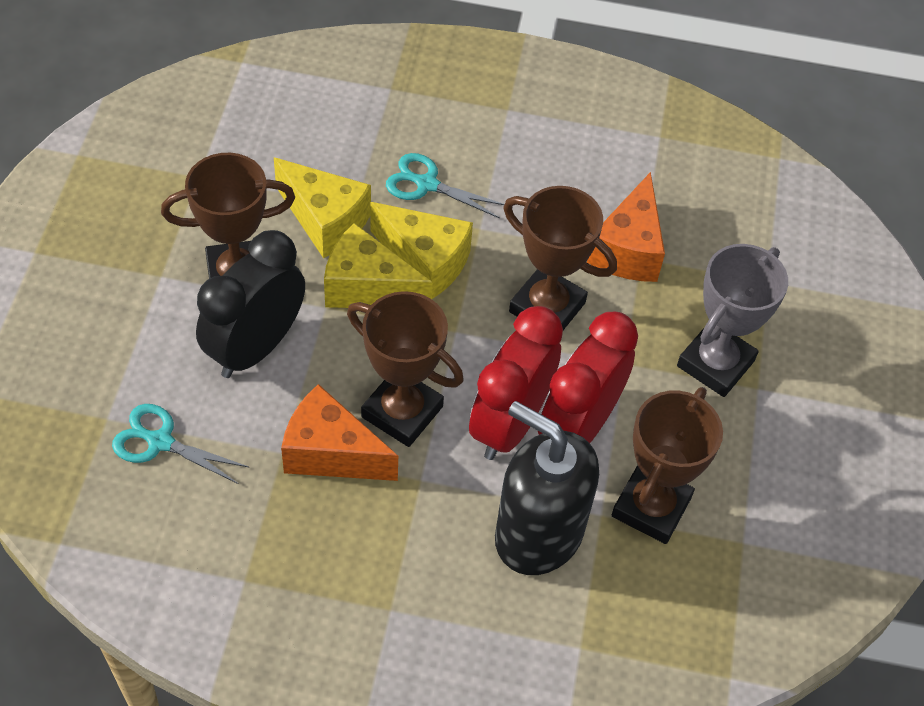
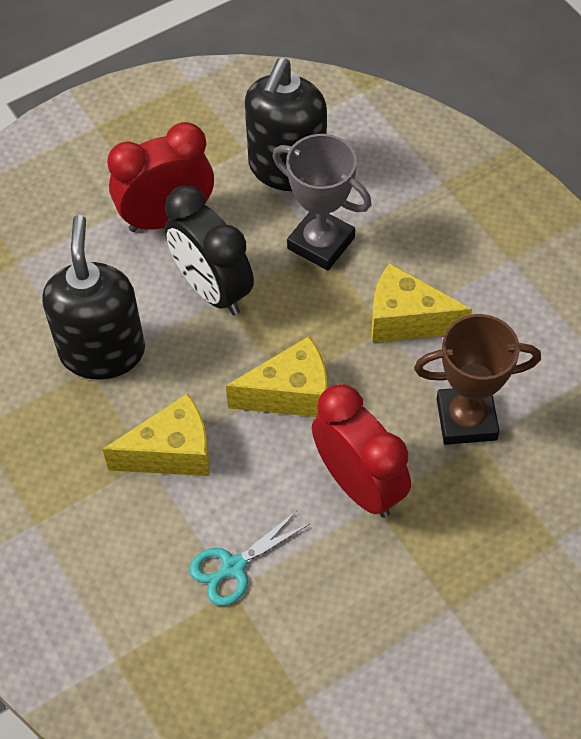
black soap dispenser: 1 -> 2
brown trophy: 4 -> 1
orange cheese: 2 -> 0
turquoise scissors: 2 -> 1

